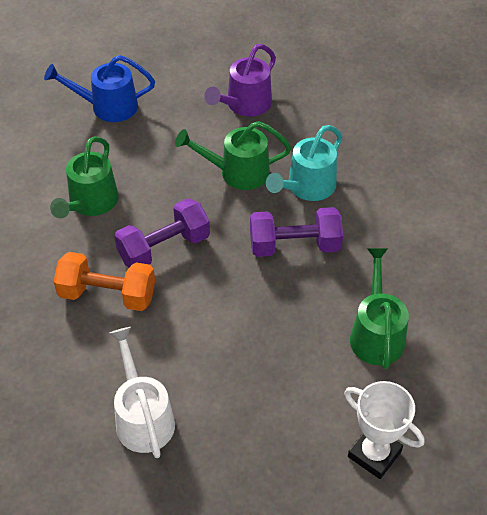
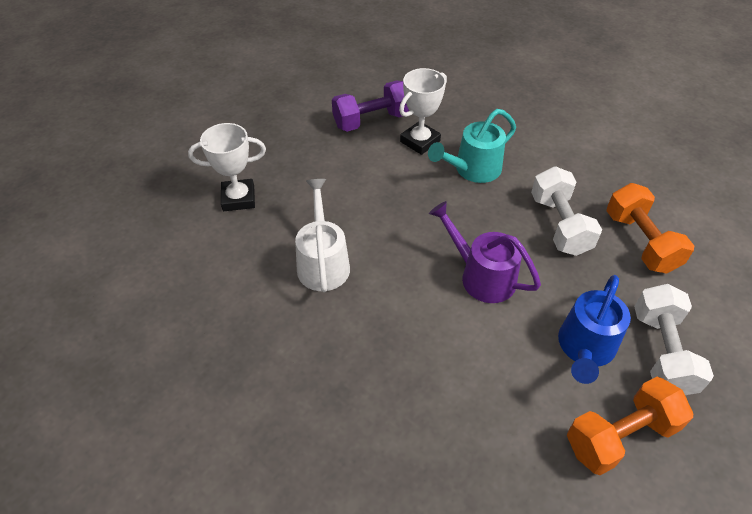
green watering can: 3 -> 0
orange dumbbell: 1 -> 2
purple dumbbell: 2 -> 1
white dumbbell: 0 -> 2
white trophy: 1 -> 2

